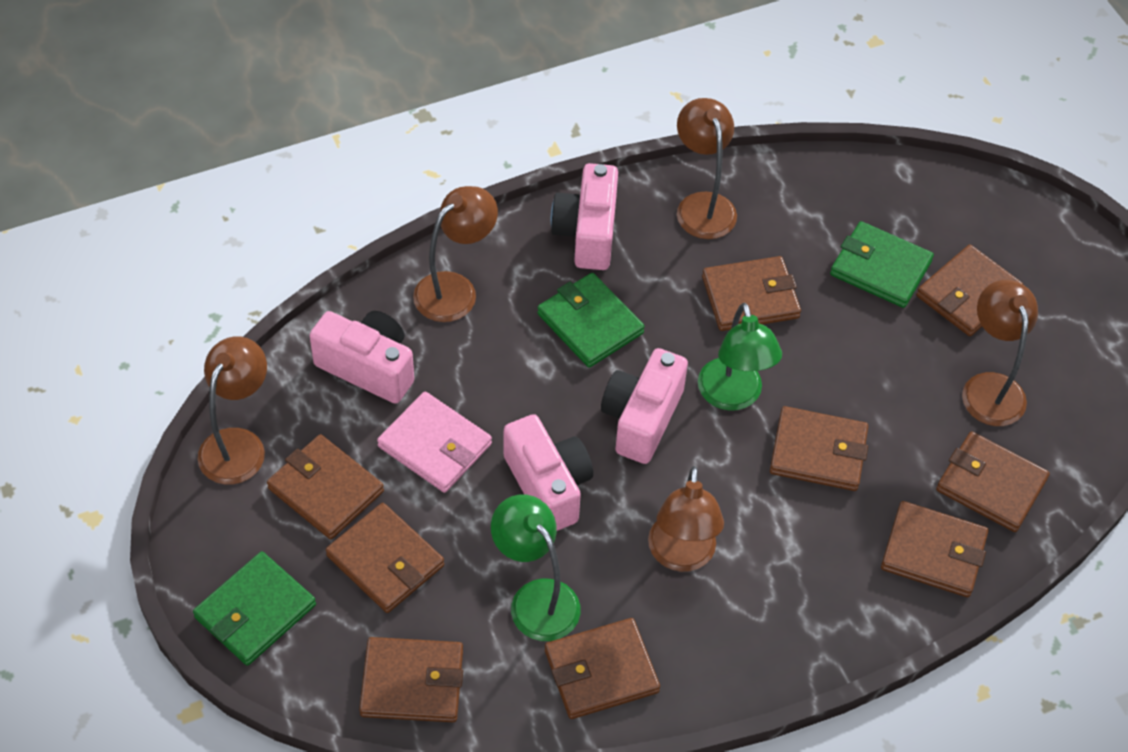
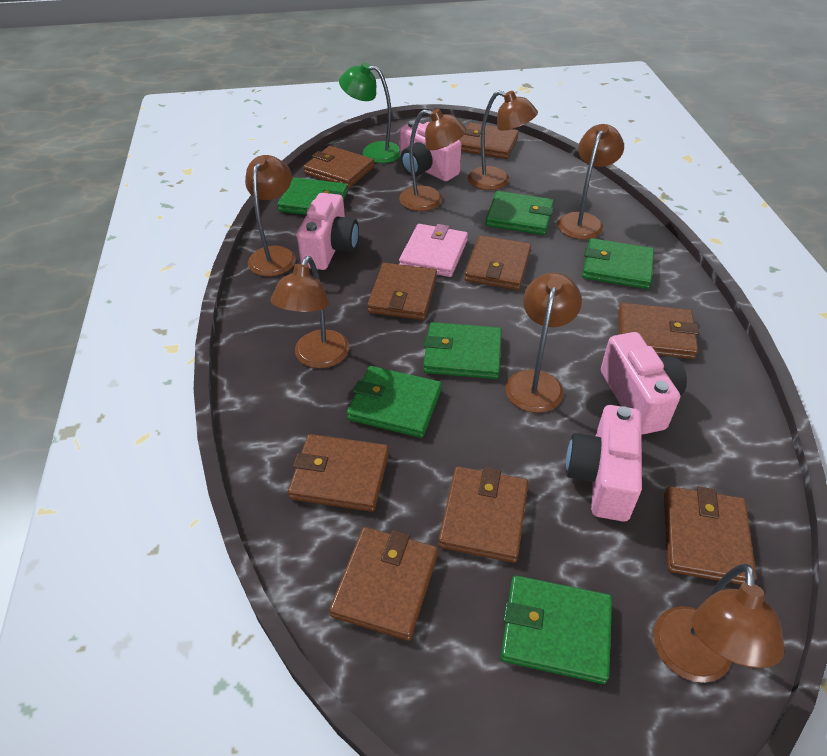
brown lamp: 5 -> 7
green lamp: 2 -> 1
green wallet: 3 -> 6

